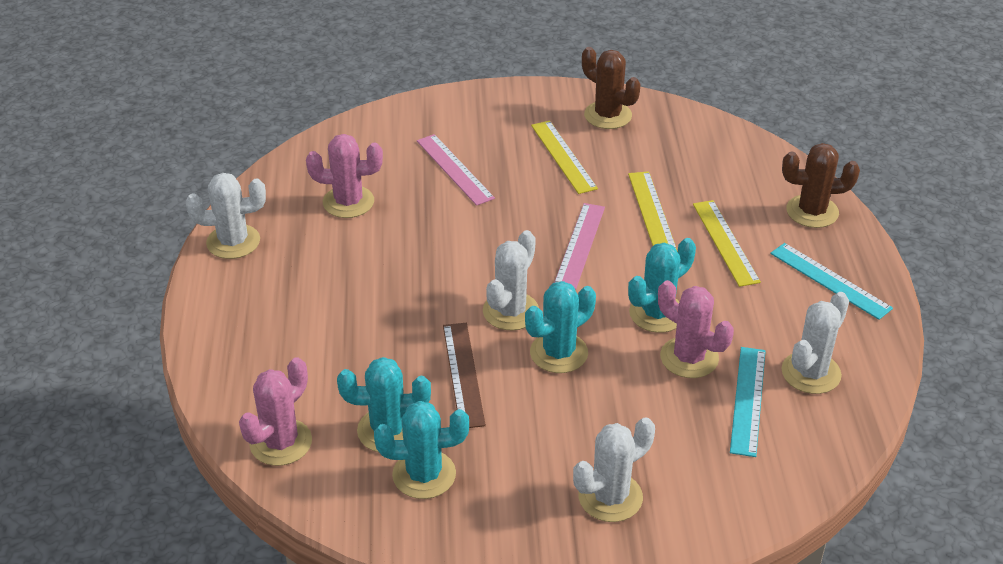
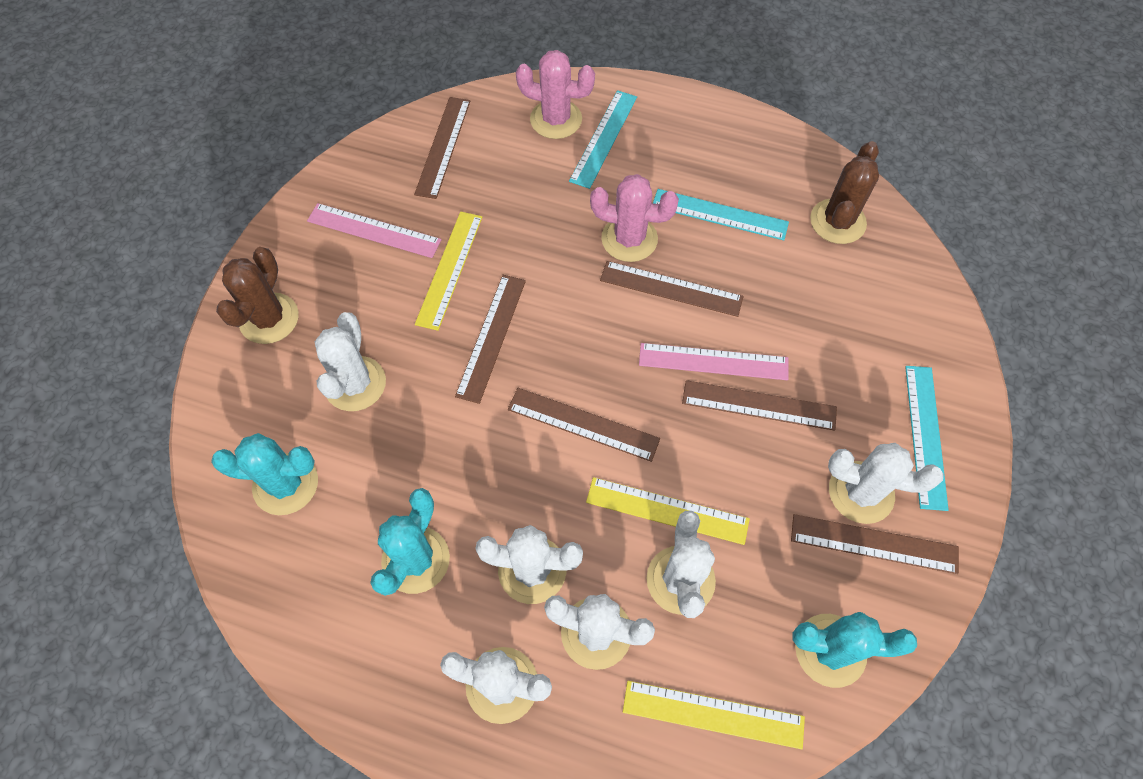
brown ruler: 1 -> 6
pink cactus: 3 -> 2
turquoise cactus: 4 -> 3
turquoise ruler: 2 -> 3
white cactus: 4 -> 6

